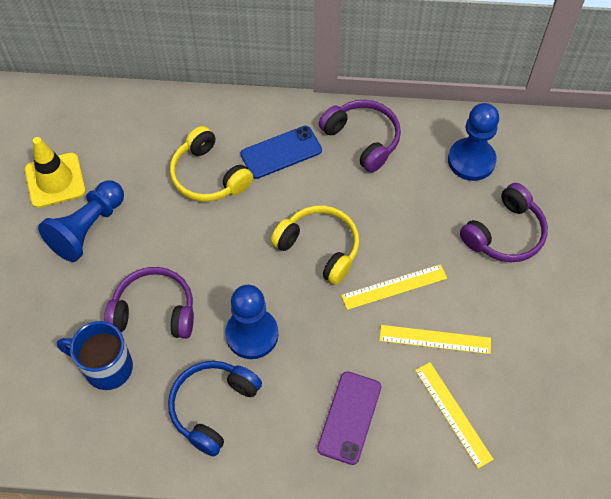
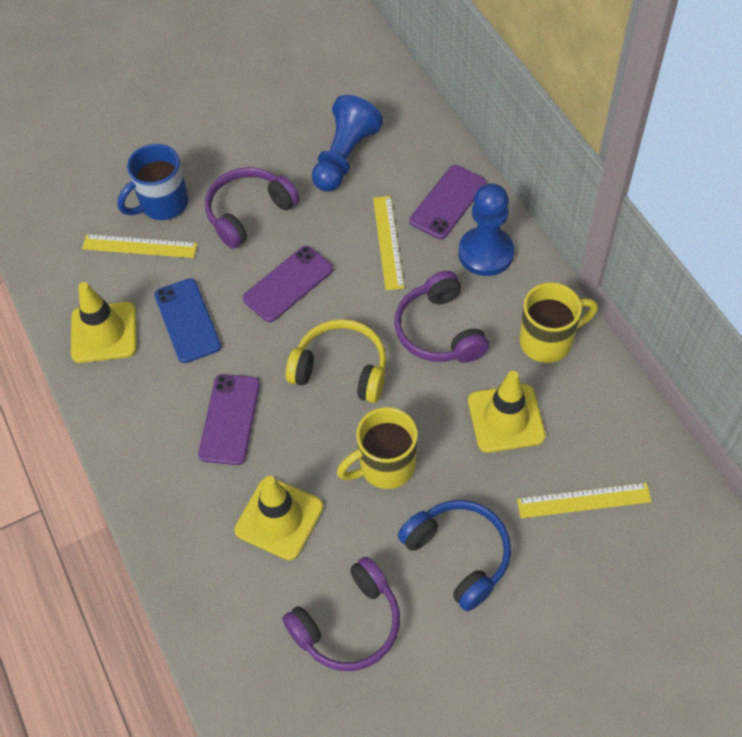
blue pawn: 3 -> 2
purple phone: 1 -> 3
yellow headphones: 2 -> 1
yellow mug: 0 -> 2
yellow traffic cone: 1 -> 3

